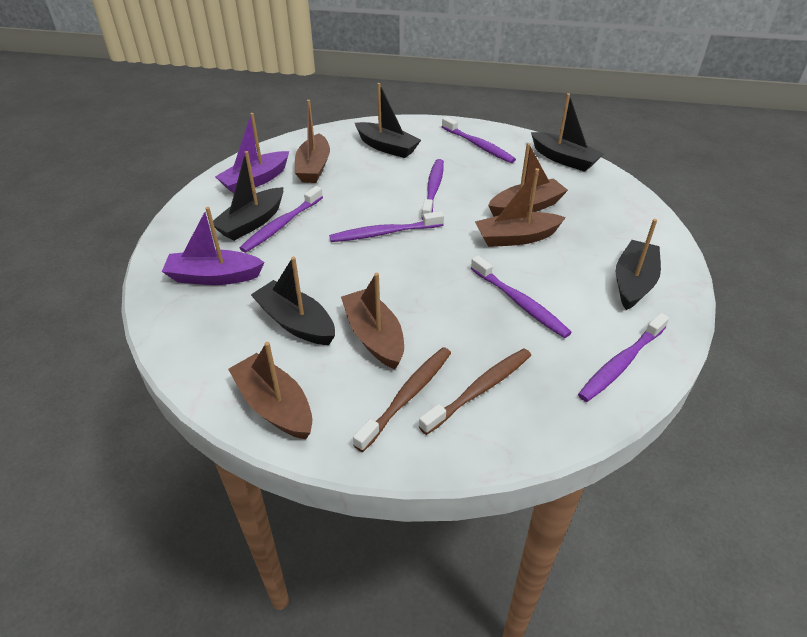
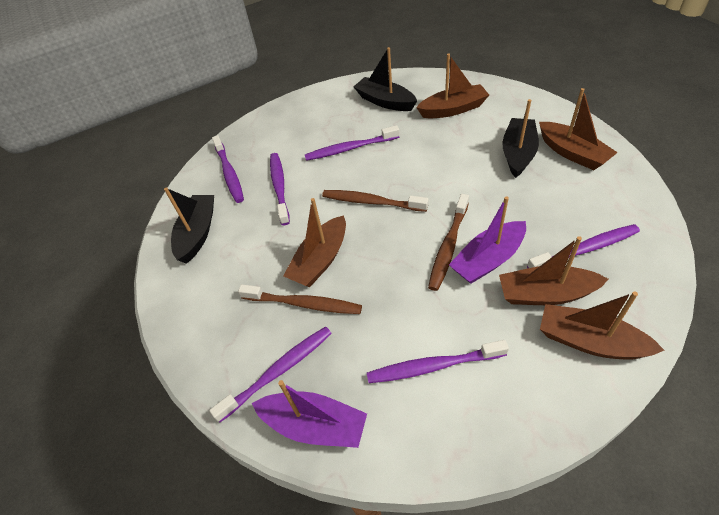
black boat: 5 -> 3
brown toothbrush: 2 -> 3

